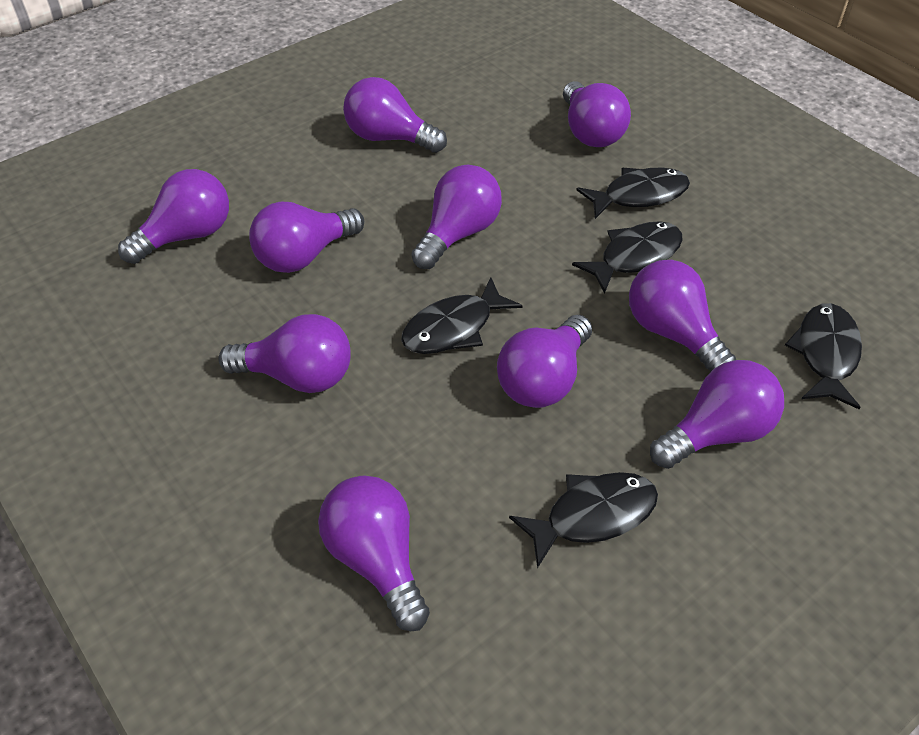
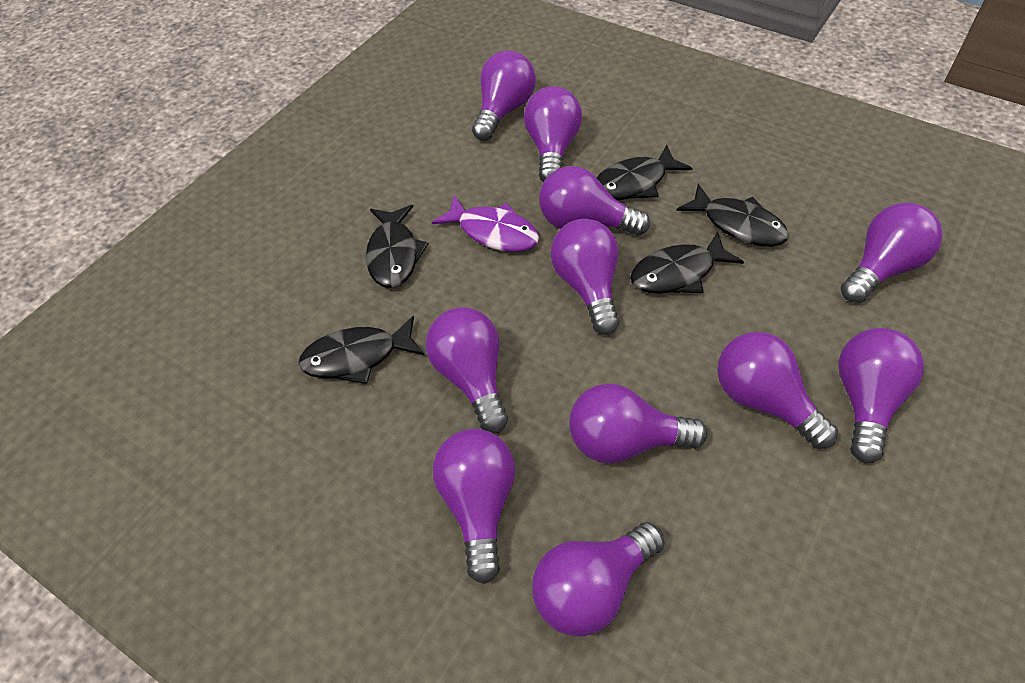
purple fish: 0 -> 1
purple light bulb: 10 -> 11

